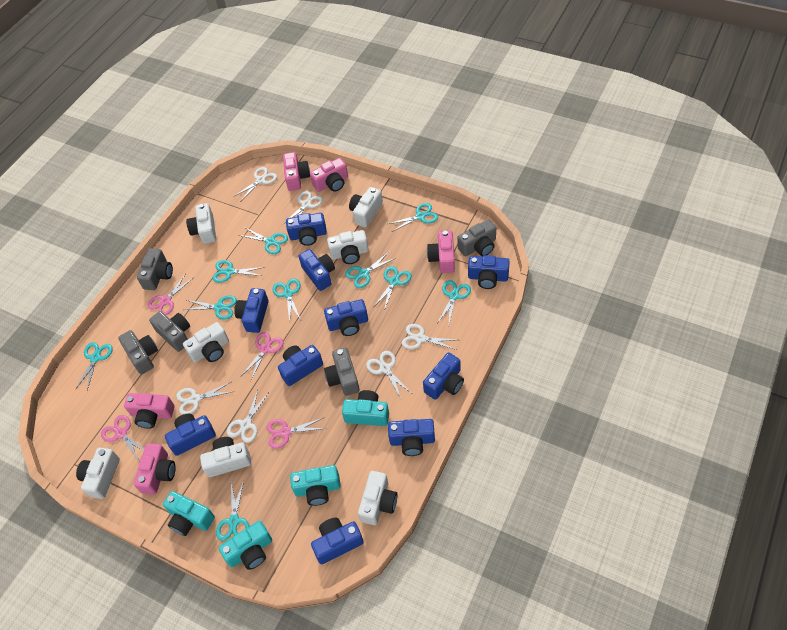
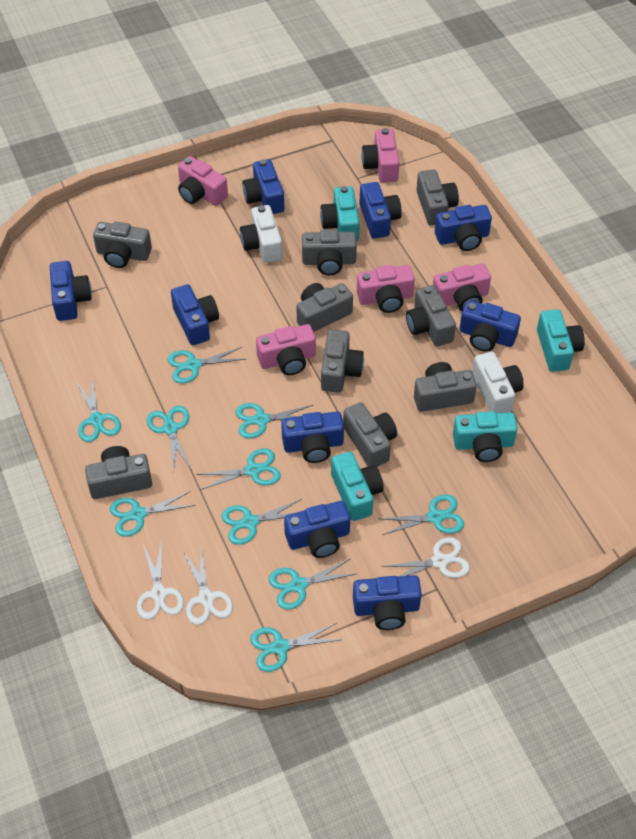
blue camera: 10 -> 9
grey camera: 5 -> 9
pink scissors: 4 -> 0
white camera: 7 -> 2
white scissors: 6 -> 3

